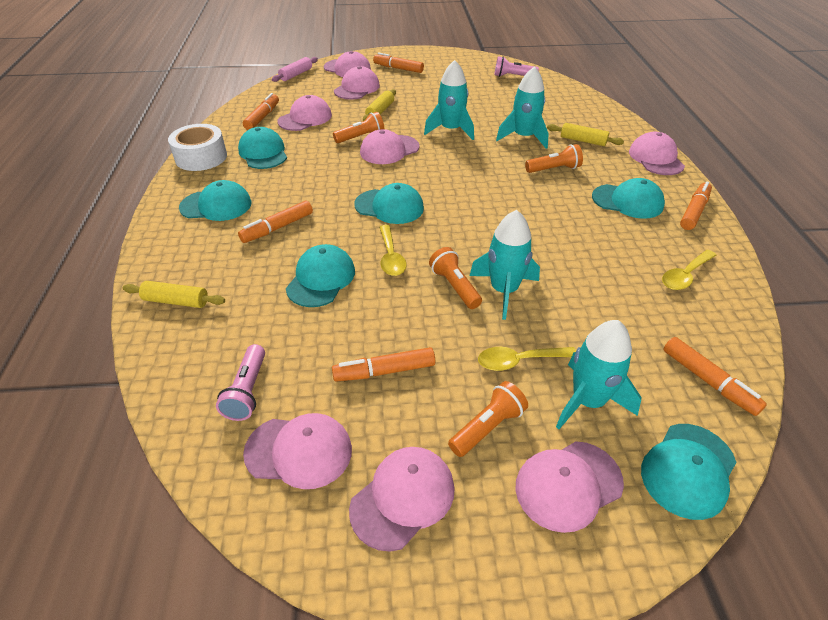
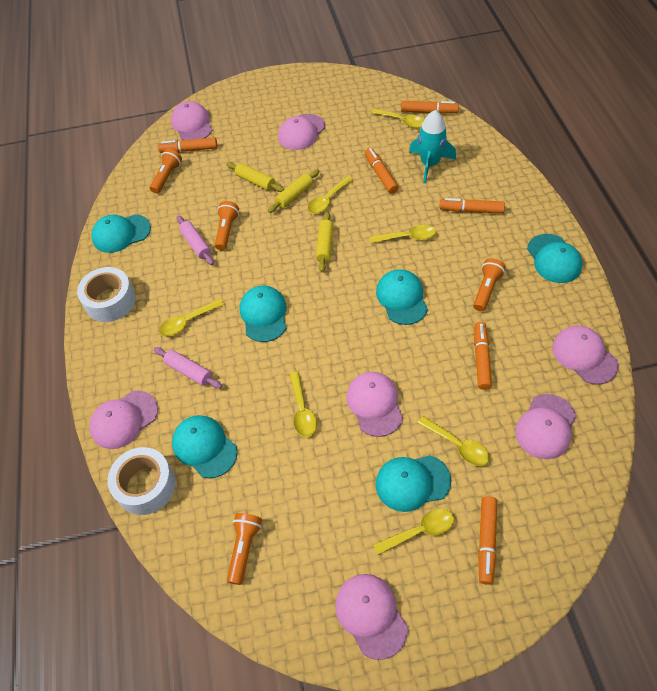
pink cap: 8 -> 7
pink flashlight: 2 -> 0
pink rolling pin: 1 -> 2
turquoise rocket: 4 -> 1
white tape: 1 -> 2
yellow spoon: 3 -> 7

